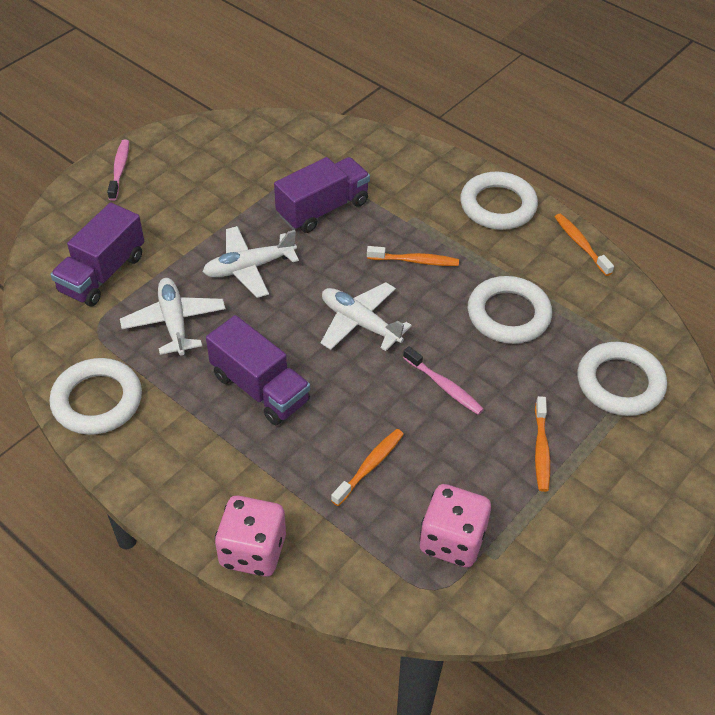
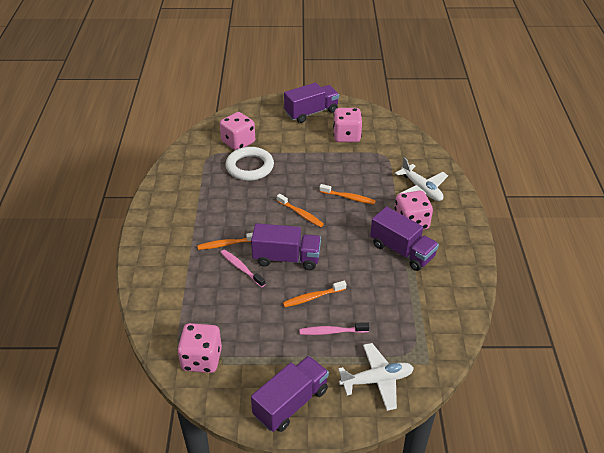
pink dice: 2 -> 4
purple truck: 3 -> 4
white plane: 3 -> 2
white ring: 4 -> 1

